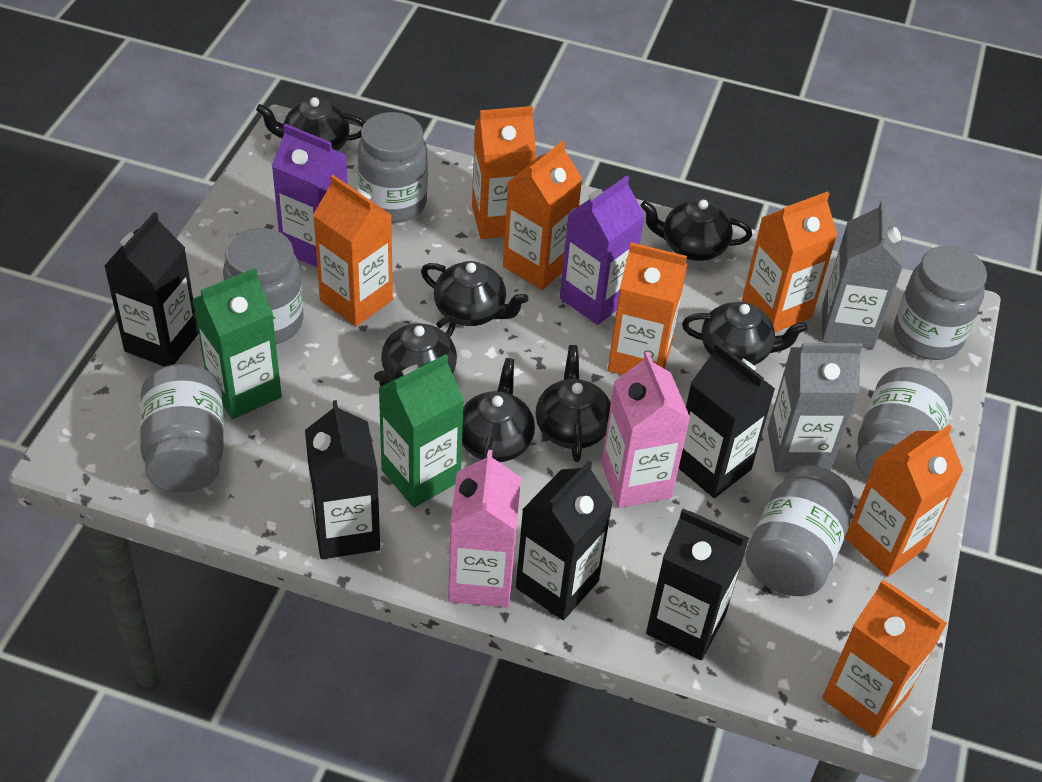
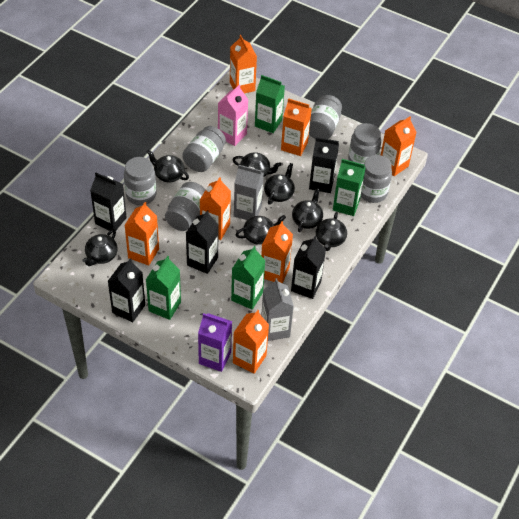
green carton: 2 -> 4
pink carton: 2 -> 1
purple carton: 2 -> 1

